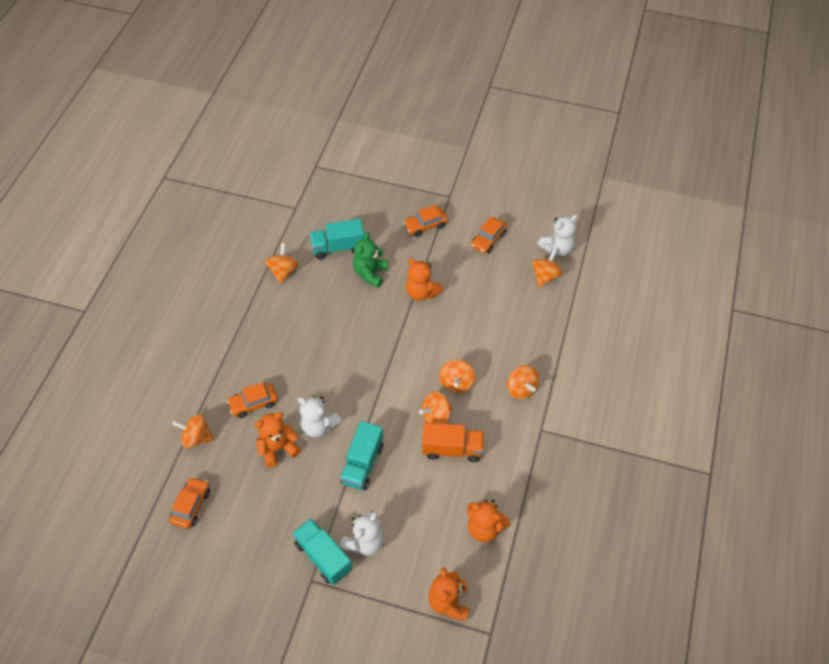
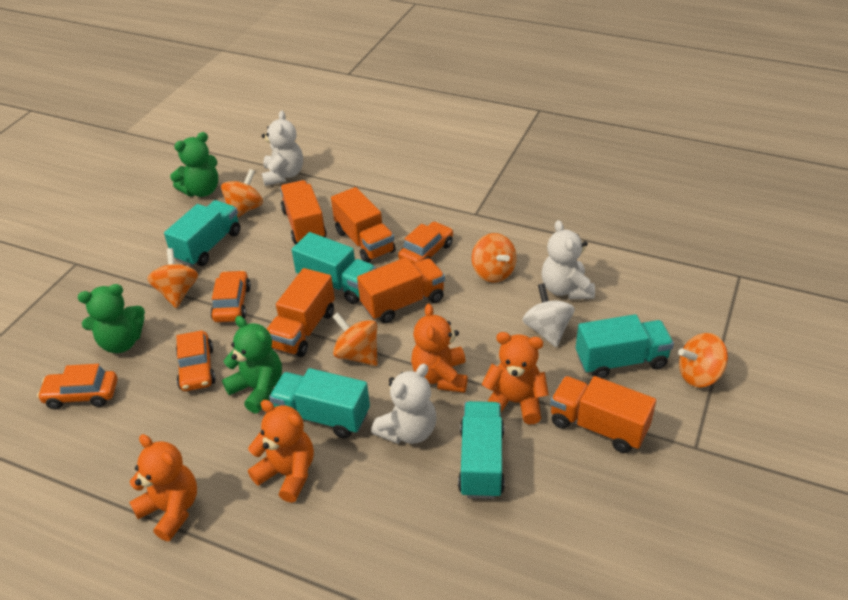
green teddy bear: 1 -> 3
orange spinning top: 6 -> 5
orange truck: 1 -> 5
turquoise truck: 3 -> 5
white spinning top: 0 -> 1

